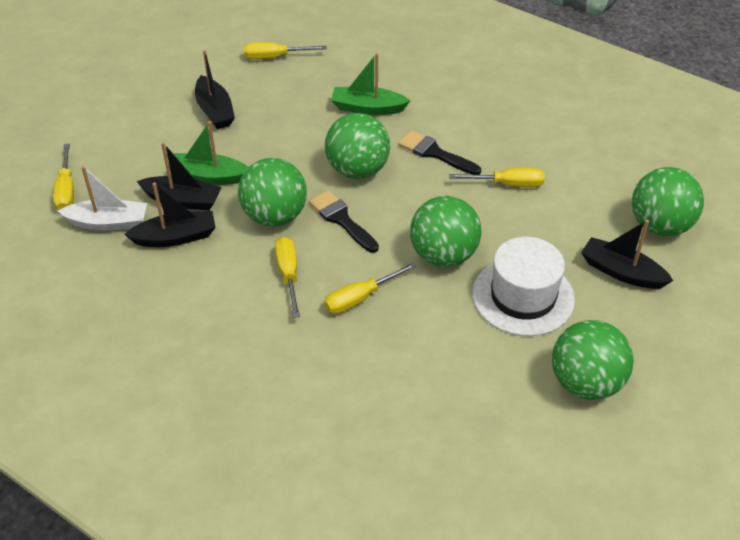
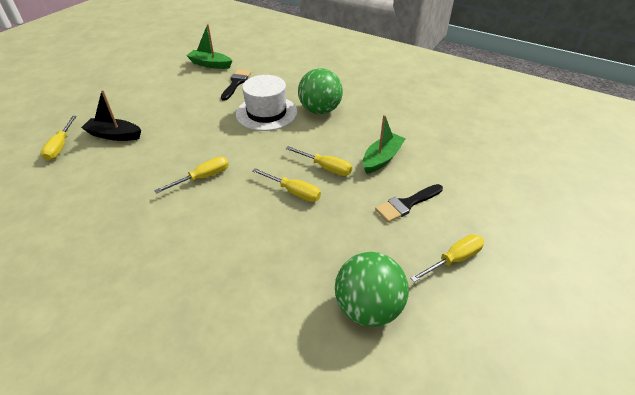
black boat: 4 -> 1
green ball: 5 -> 2
white boat: 1 -> 0

